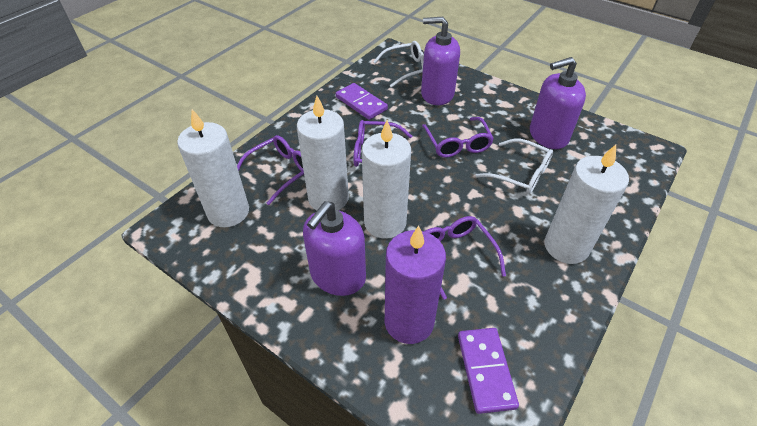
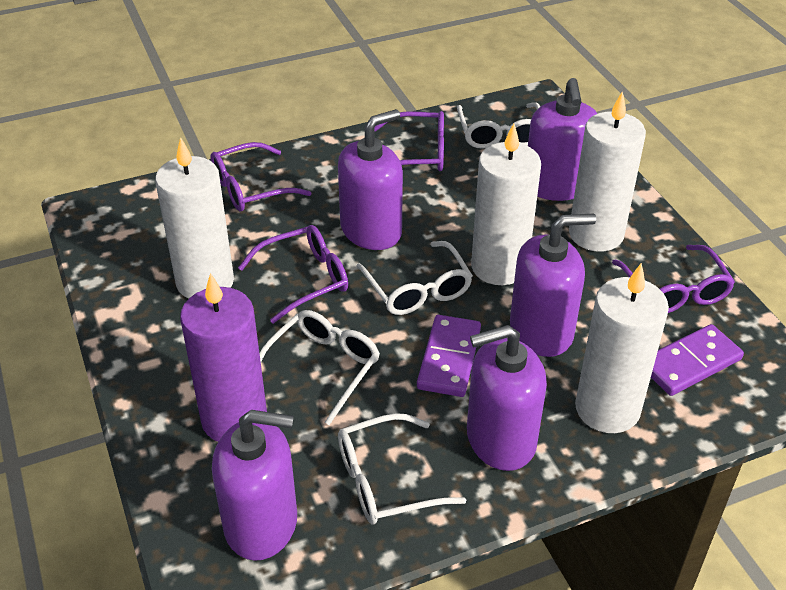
purple soap dispenser: 3 -> 5
white glasses: 2 -> 4

